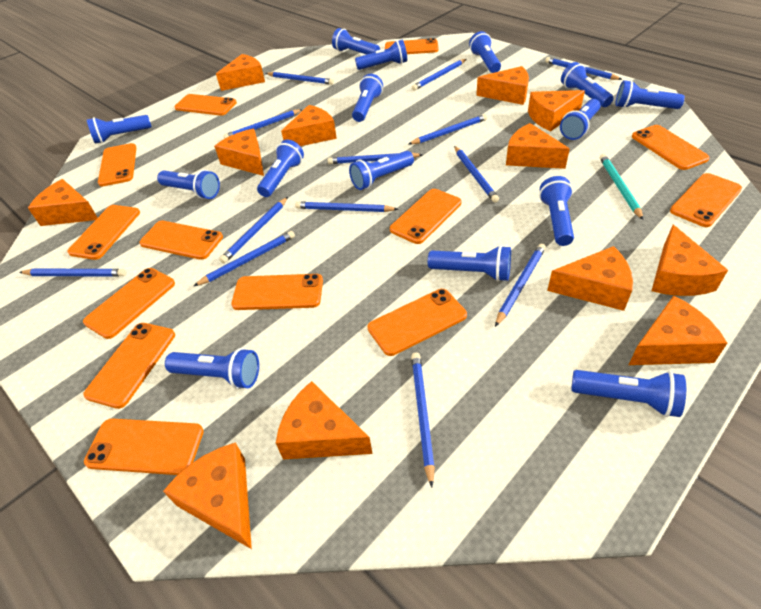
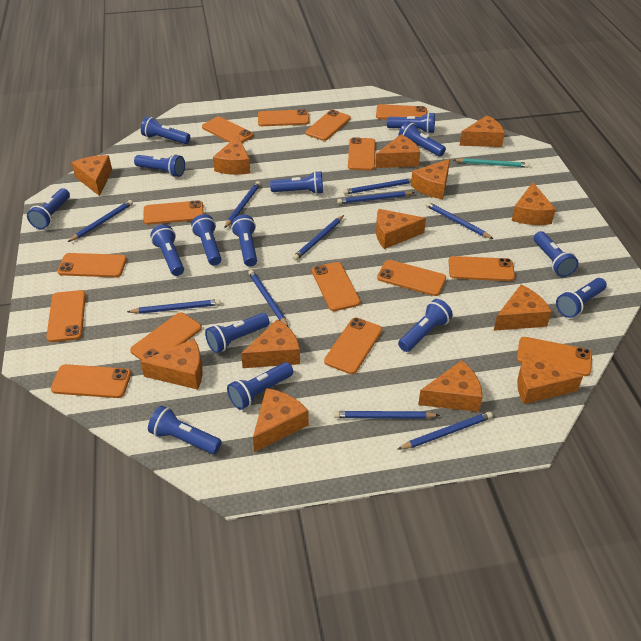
blue pencil: 13 -> 10
orange cheese: 12 -> 13
orange phone: 13 -> 15

